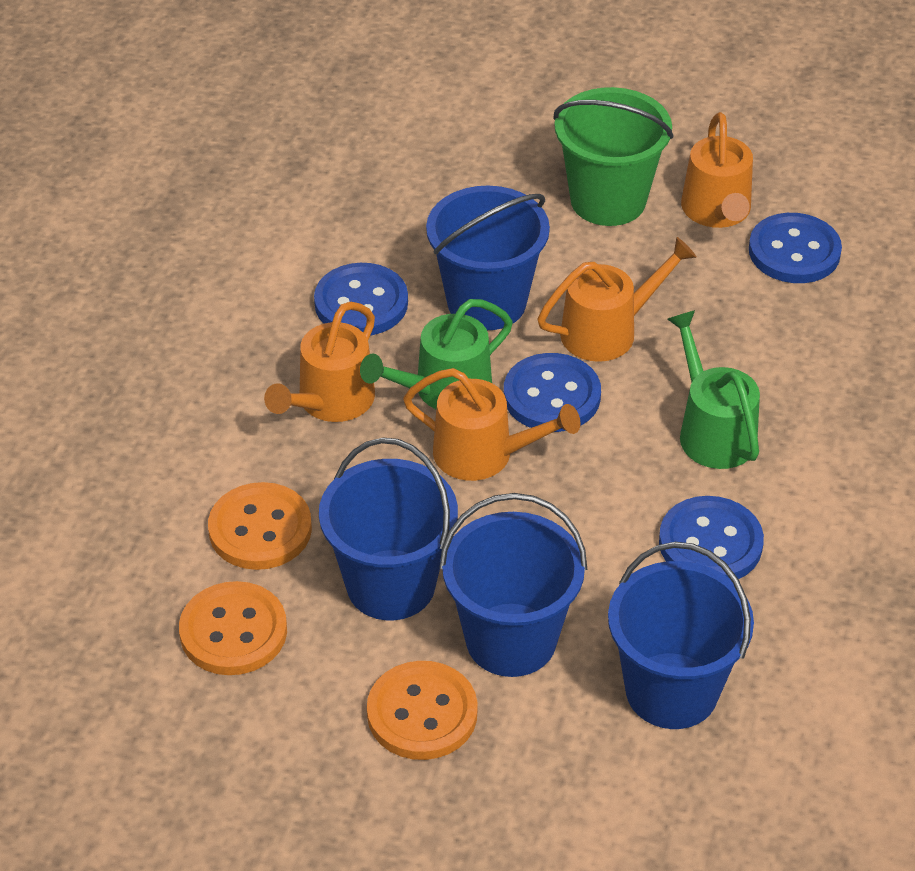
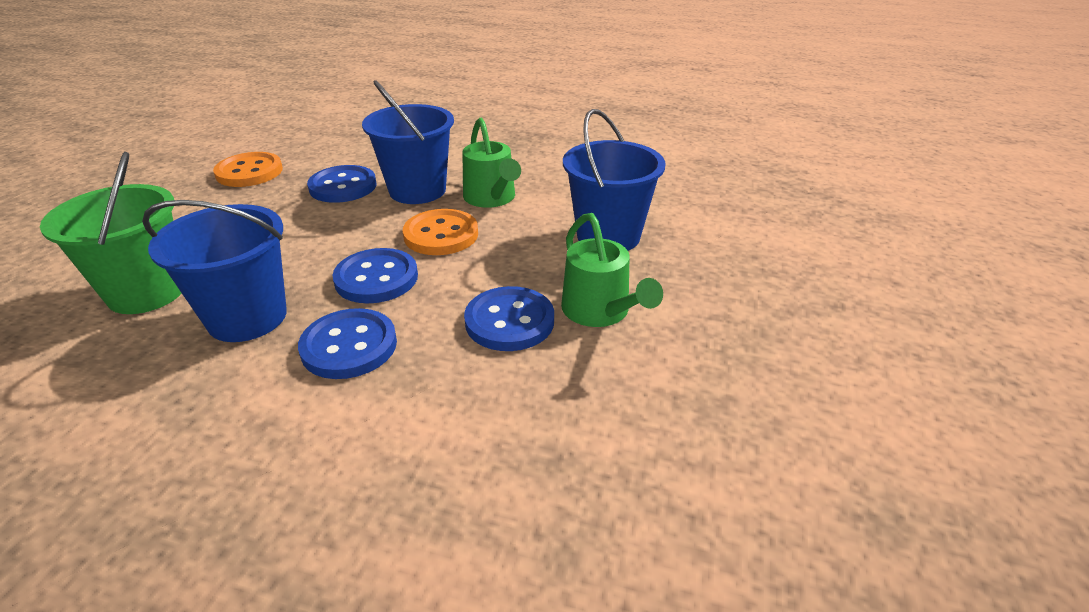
blue bucket: 4 -> 3
orange button: 3 -> 2
orange watering can: 4 -> 0

